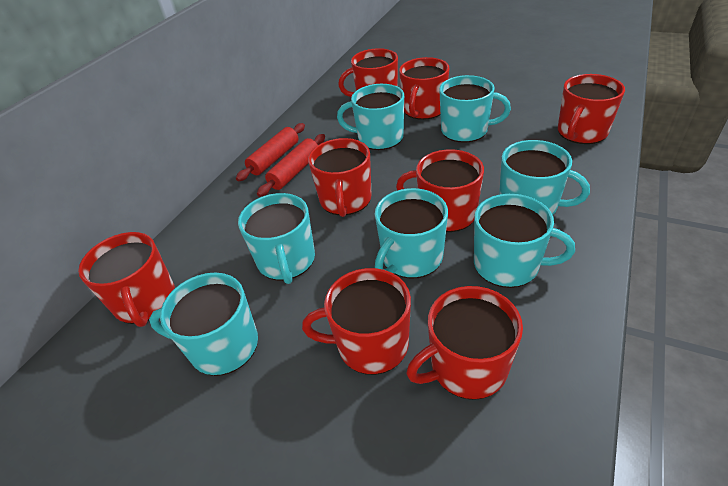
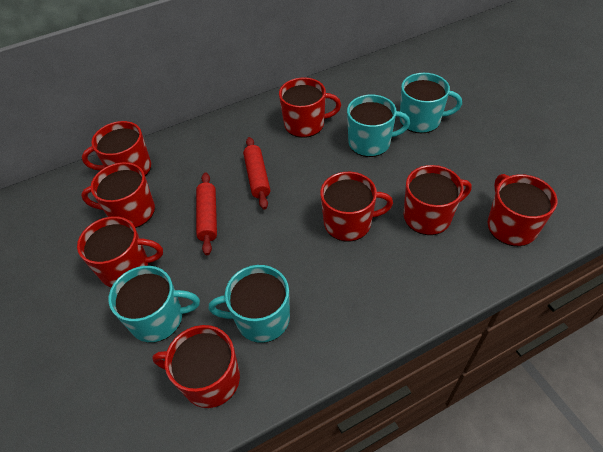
turquoise mug: 7 -> 4

